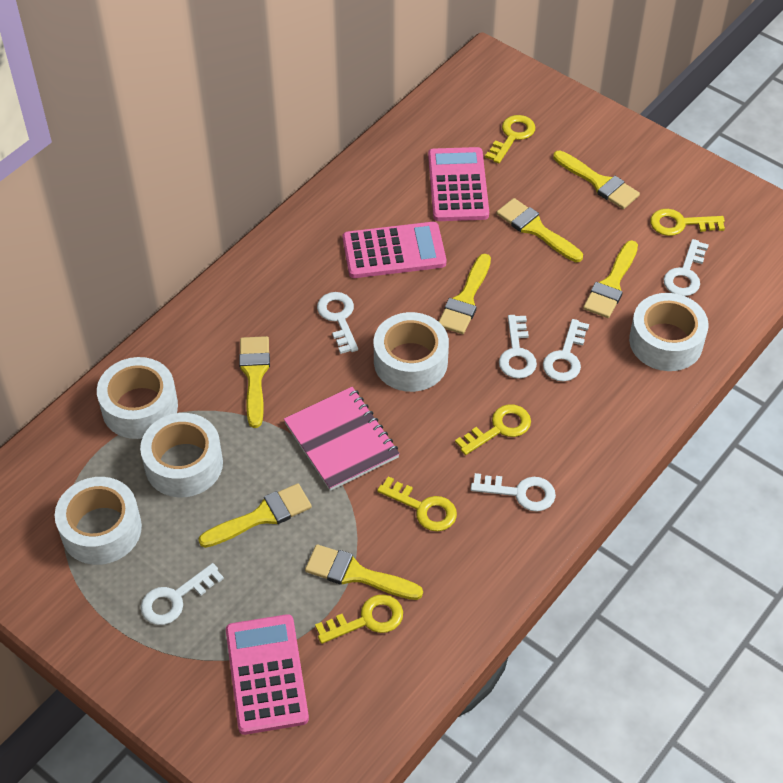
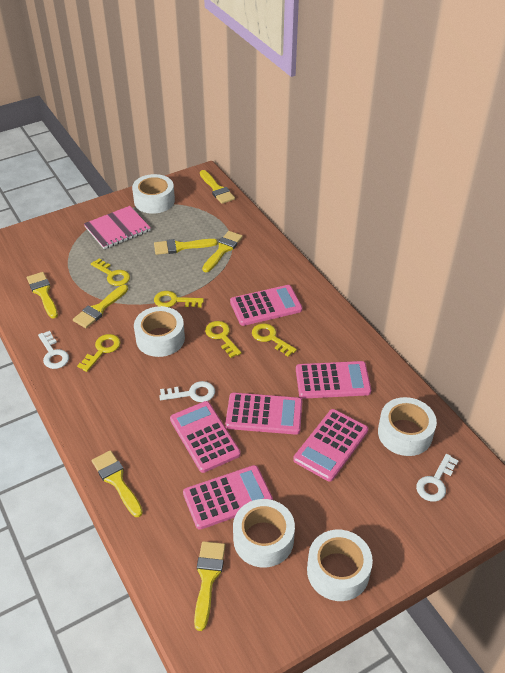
pink calculator: 3 -> 6
white key: 6 -> 3

